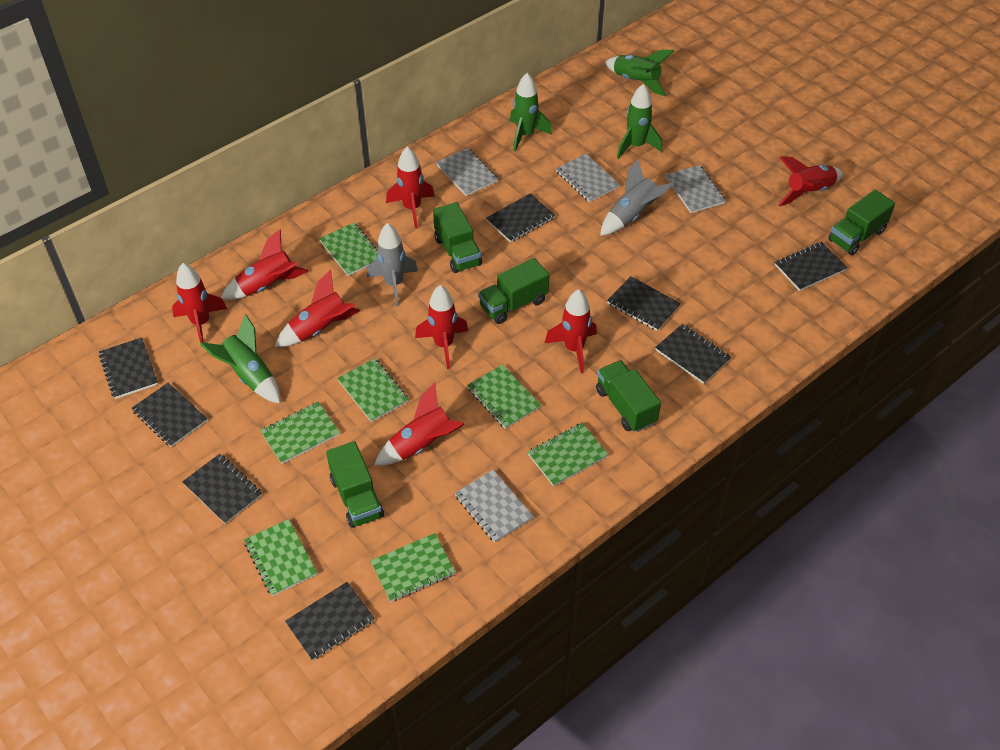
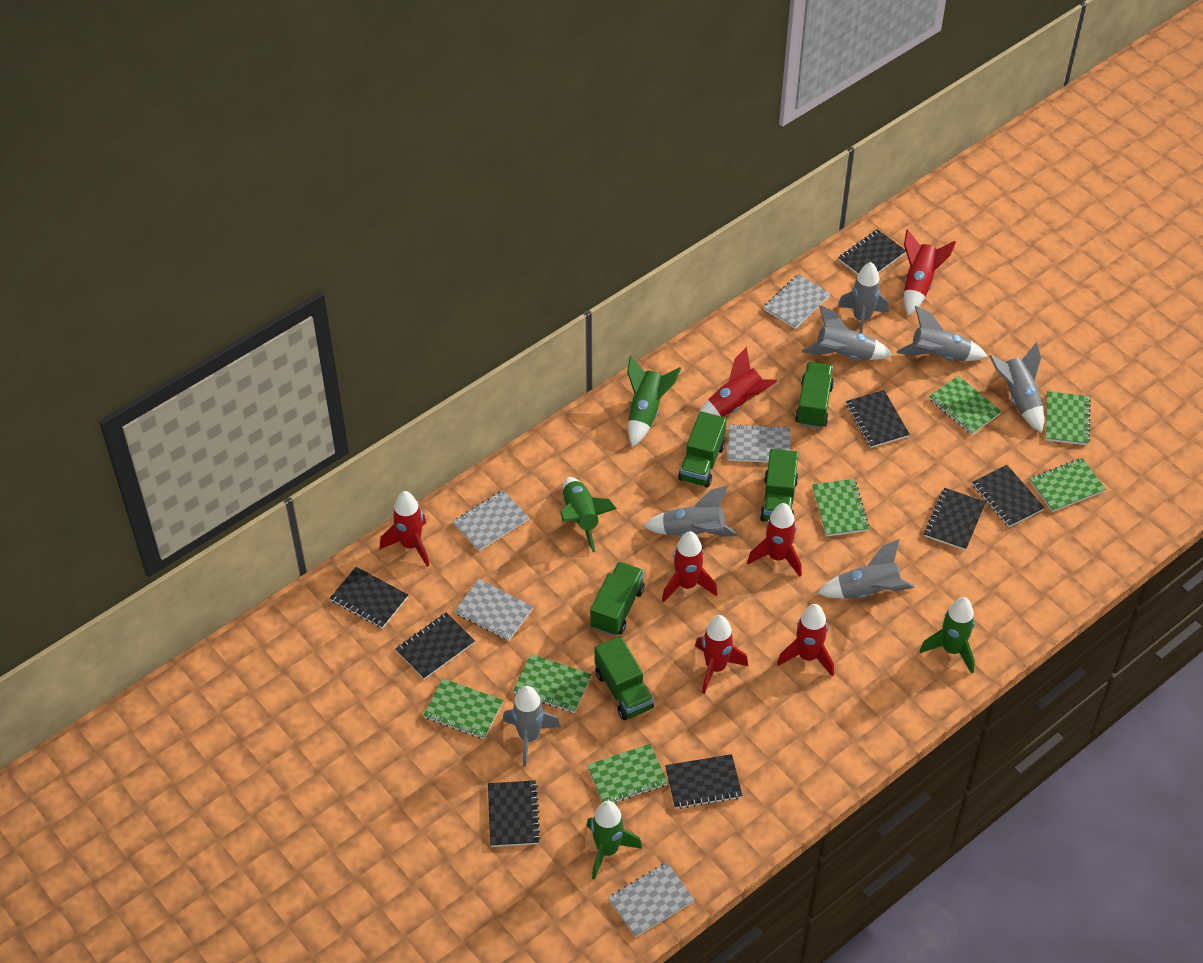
grey notebook: 4 -> 5
grey rocket: 2 -> 7
red rocket: 8 -> 7

